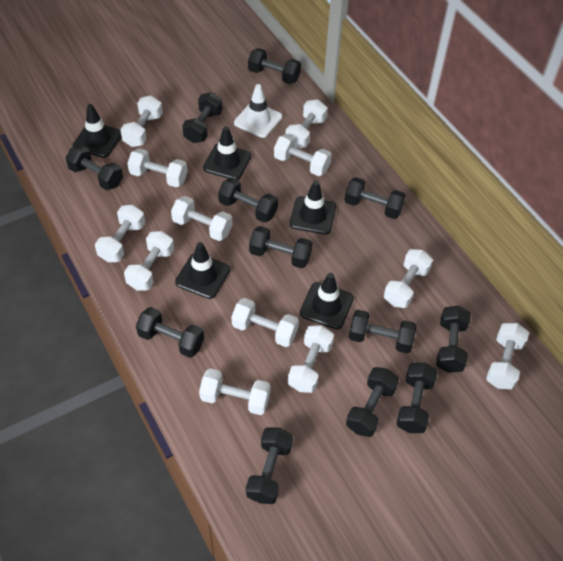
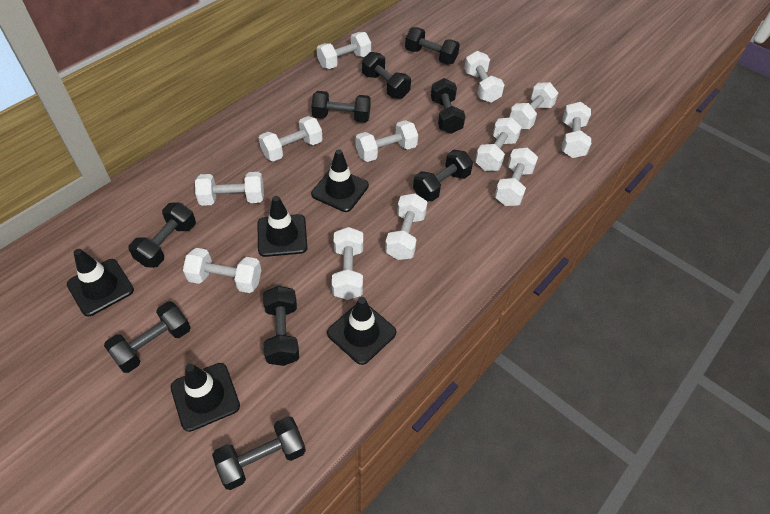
black dumbbell: 12 -> 9
white traffic cone: 1 -> 0

